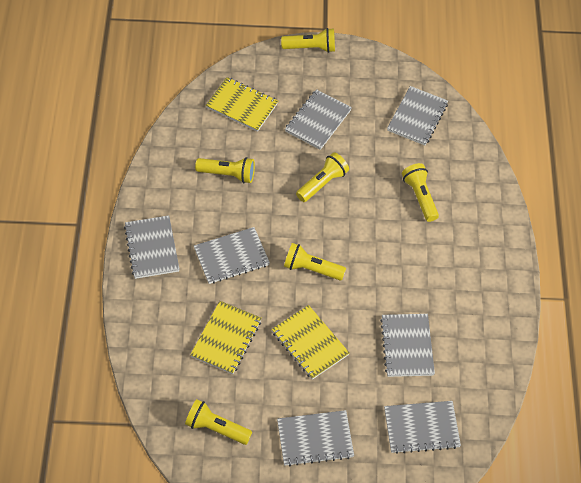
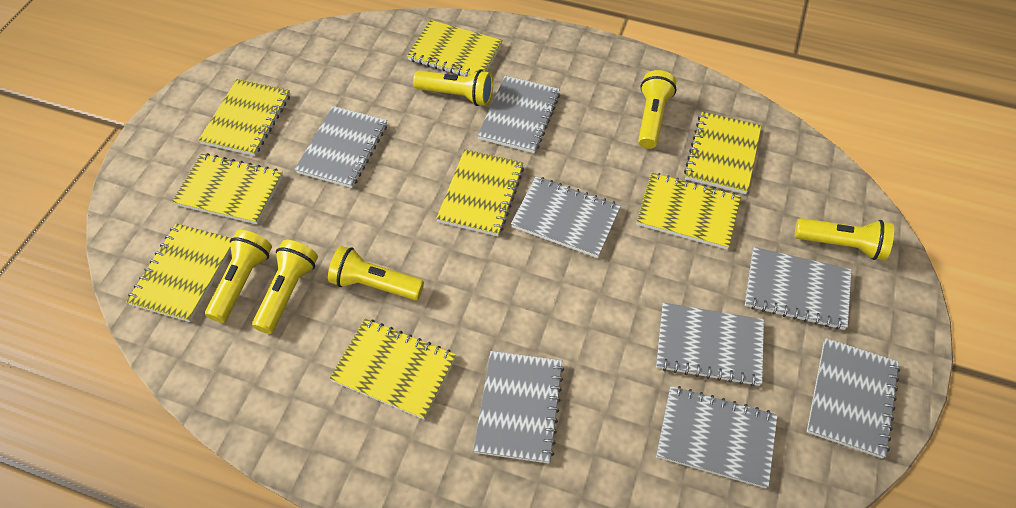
grey notebook: 7 -> 8
yellow notebook: 3 -> 8

